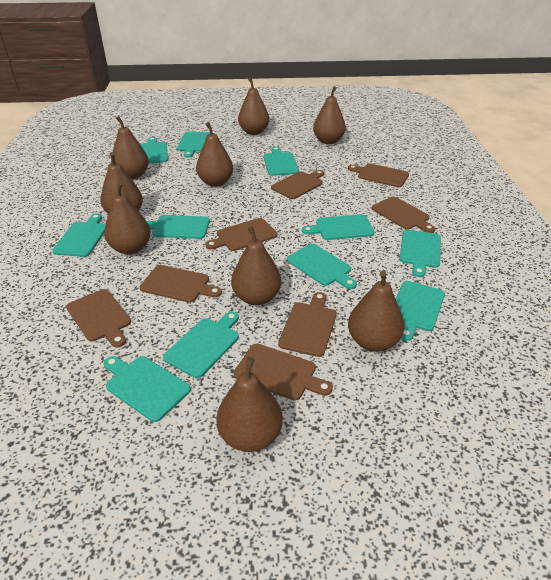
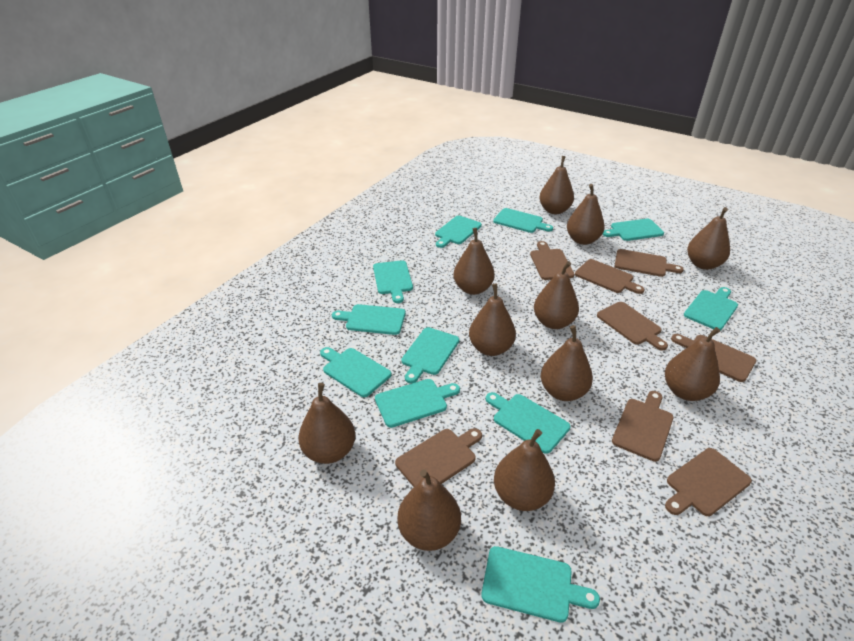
brown pear: 9 -> 11

